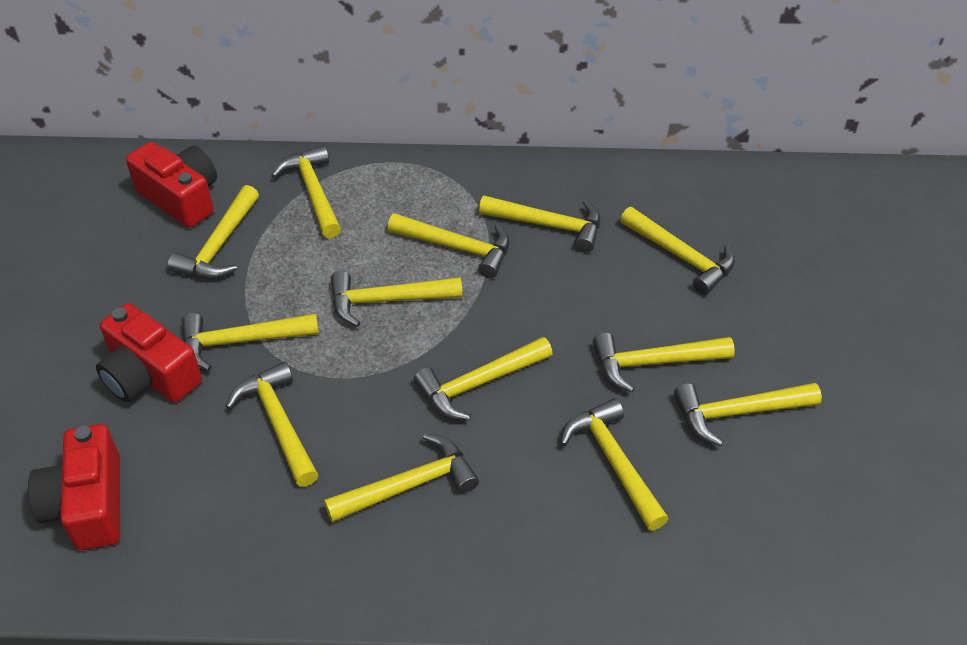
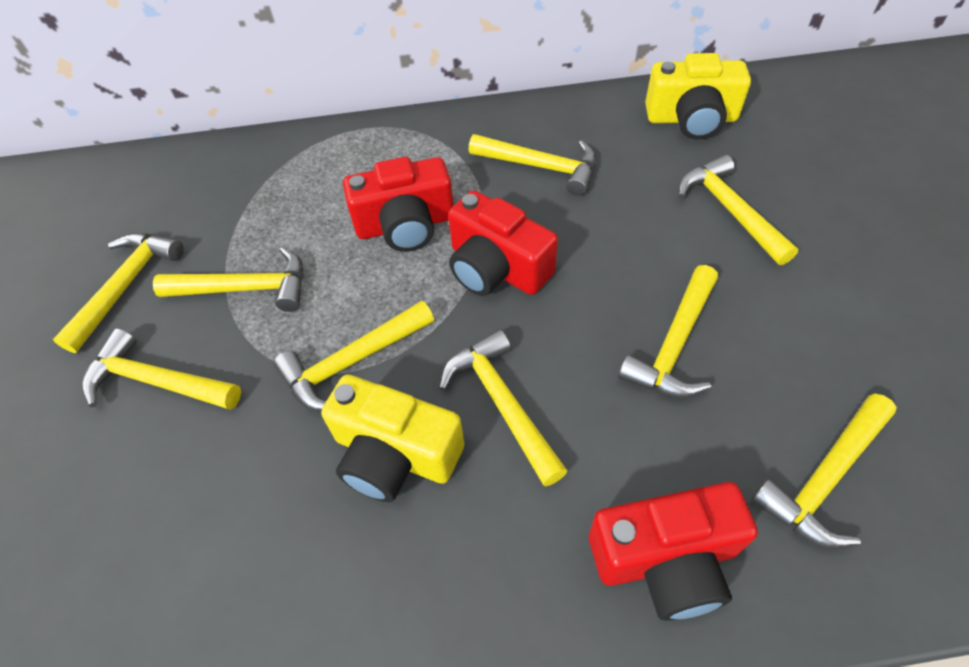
yellow camera: 0 -> 2
yellow hammer: 13 -> 9

